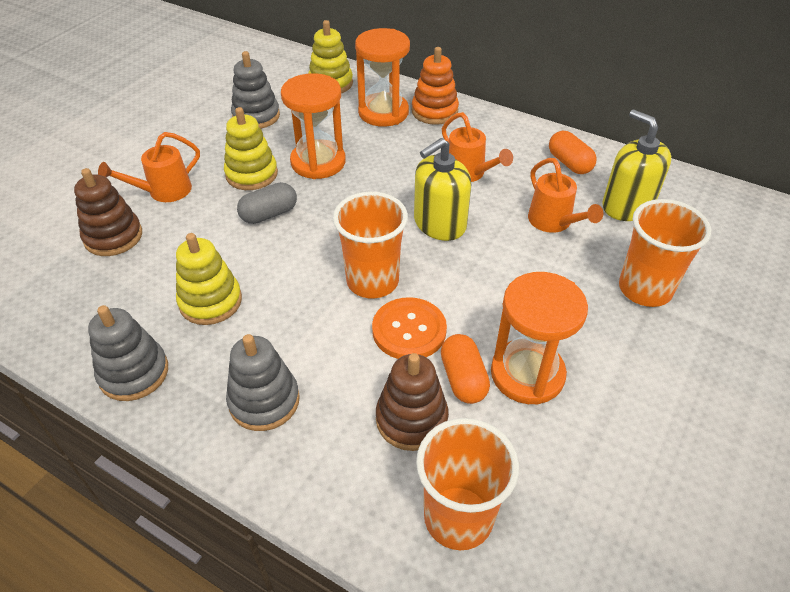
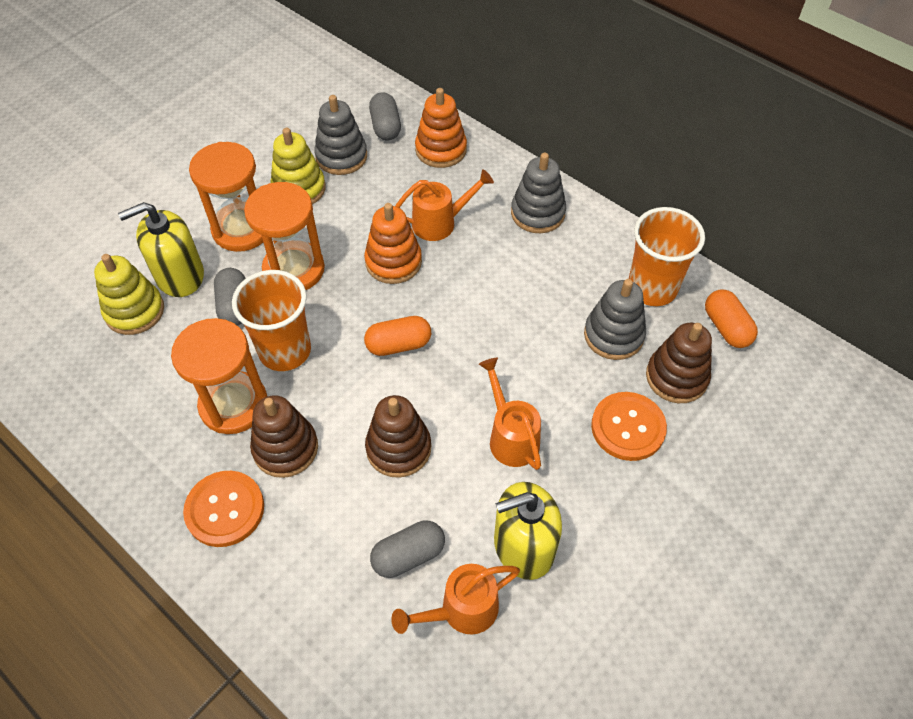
brown stacking toy: 2 -> 3
grey capsule: 1 -> 3
orange button: 1 -> 2
orange cup: 3 -> 2
orange stacking toy: 1 -> 2
yellow stacking toy: 3 -> 2

